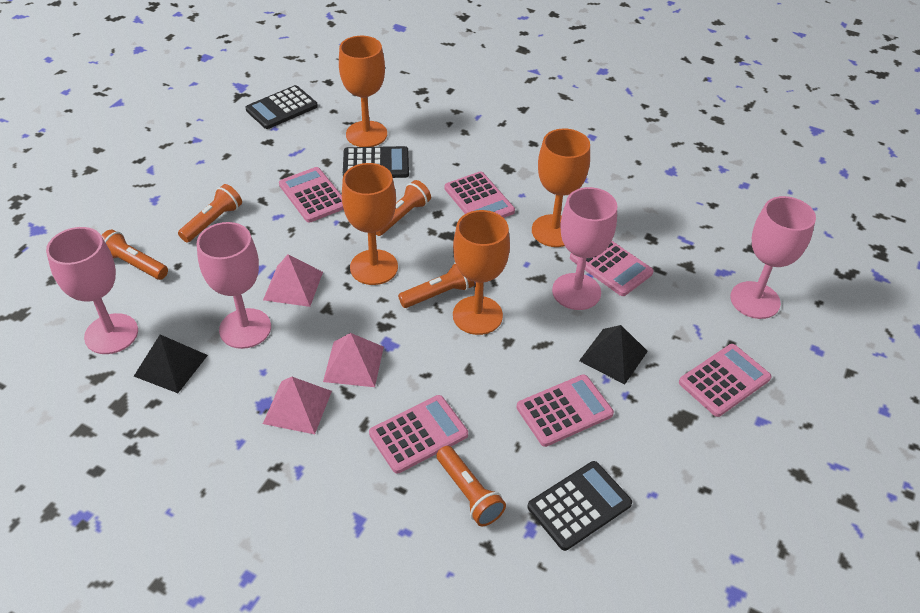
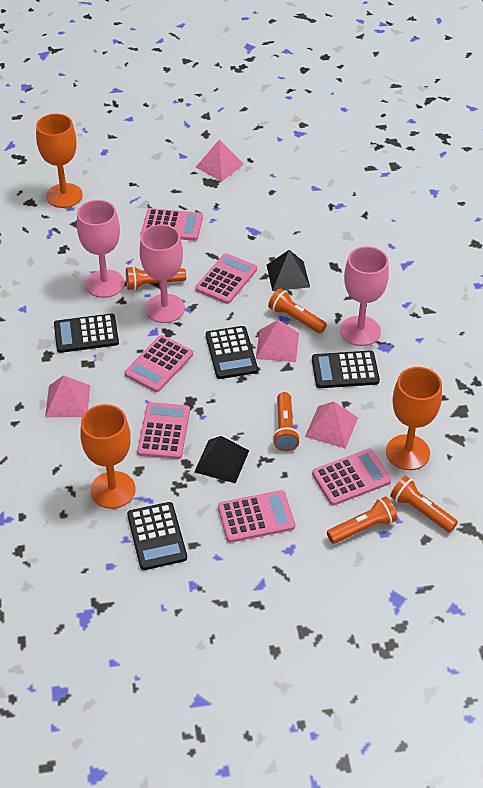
black calculator: 3 -> 4
orange goblet: 4 -> 3
pink goblet: 4 -> 3
pink pyramid: 3 -> 4

